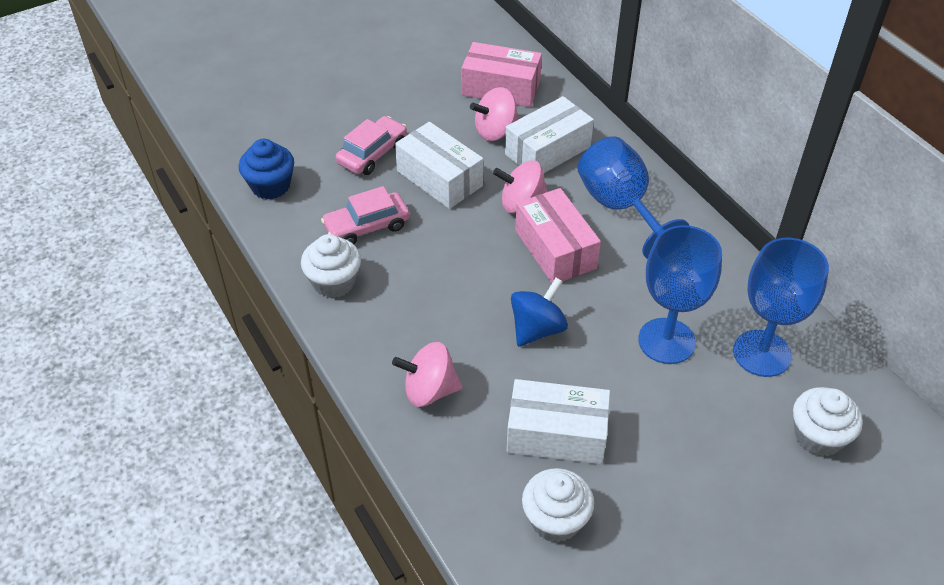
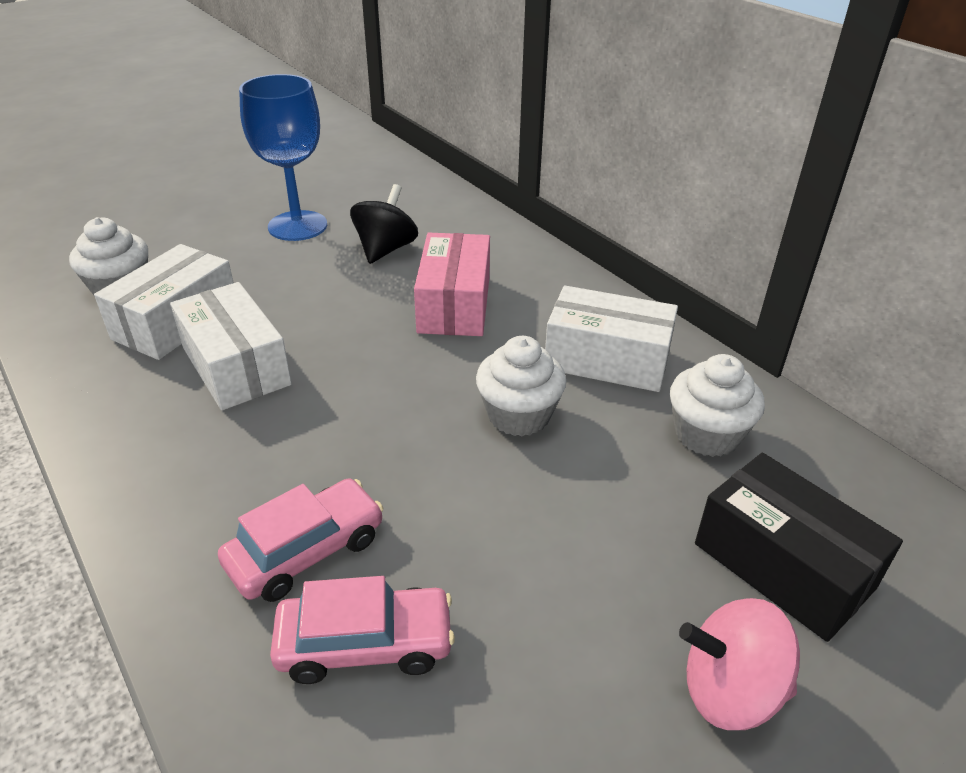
black box: 0 -> 1
black spinning top: 0 -> 1
blue cupcake: 1 -> 0
blue goblet: 3 -> 1
blue spinning top: 1 -> 0
pink box: 2 -> 1
pink spinning top: 3 -> 1

